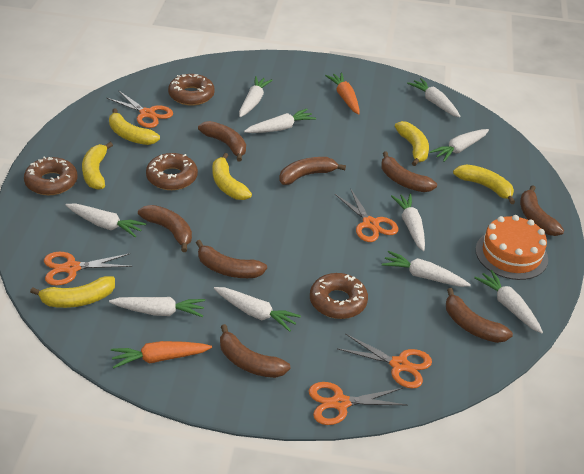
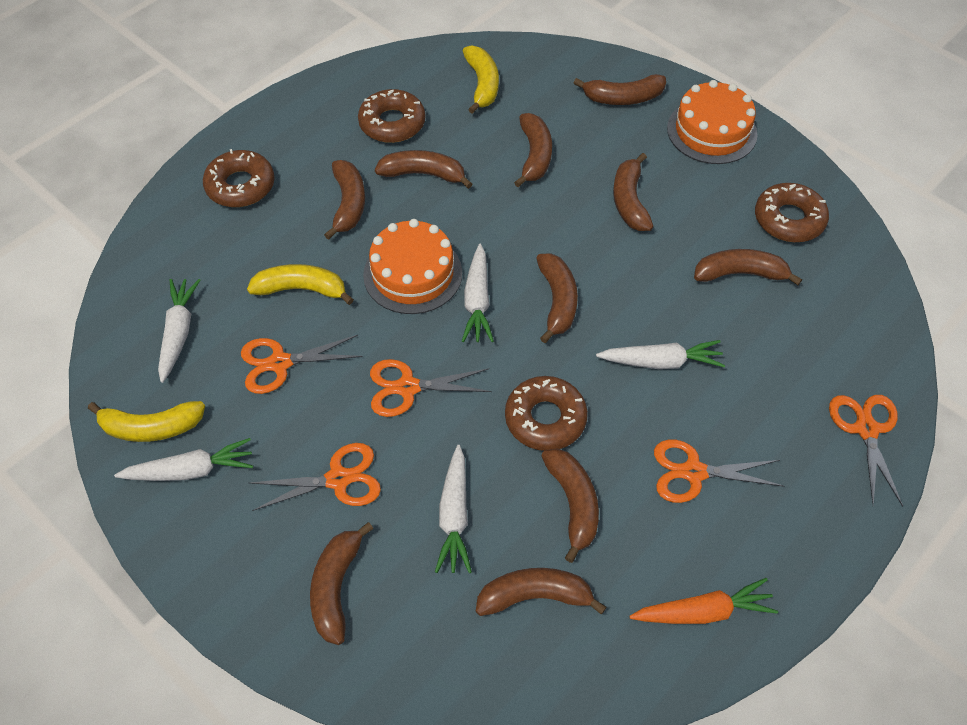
brown banana: 8 -> 10
orange cake: 1 -> 2
orange carrot: 2 -> 1
white carrot: 10 -> 5
yellow banana: 6 -> 3

